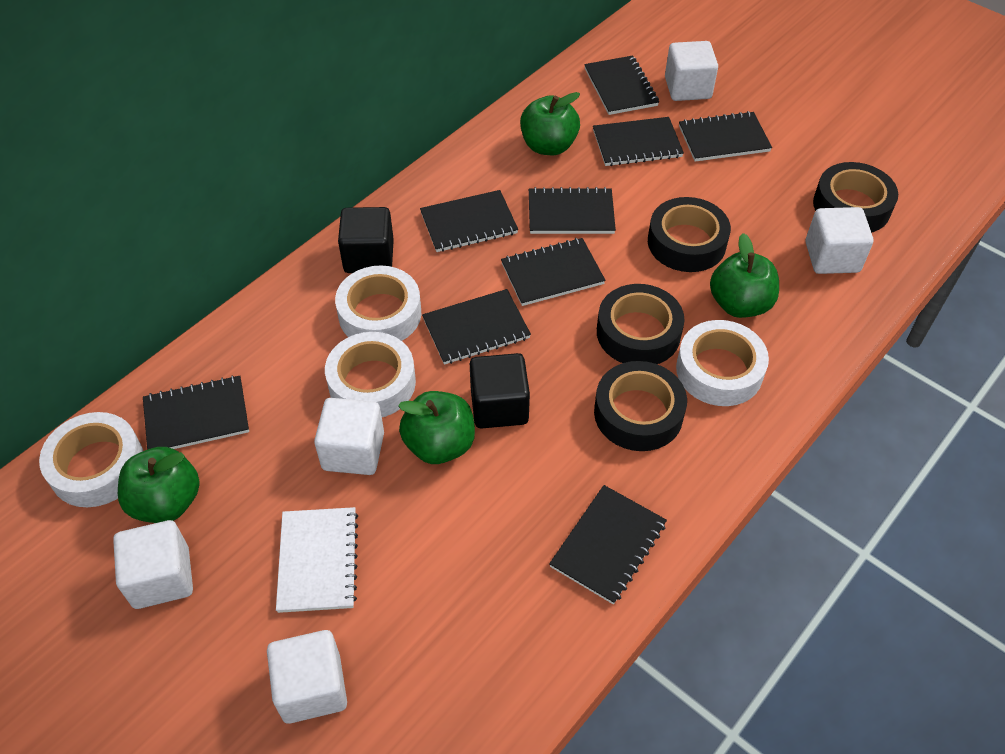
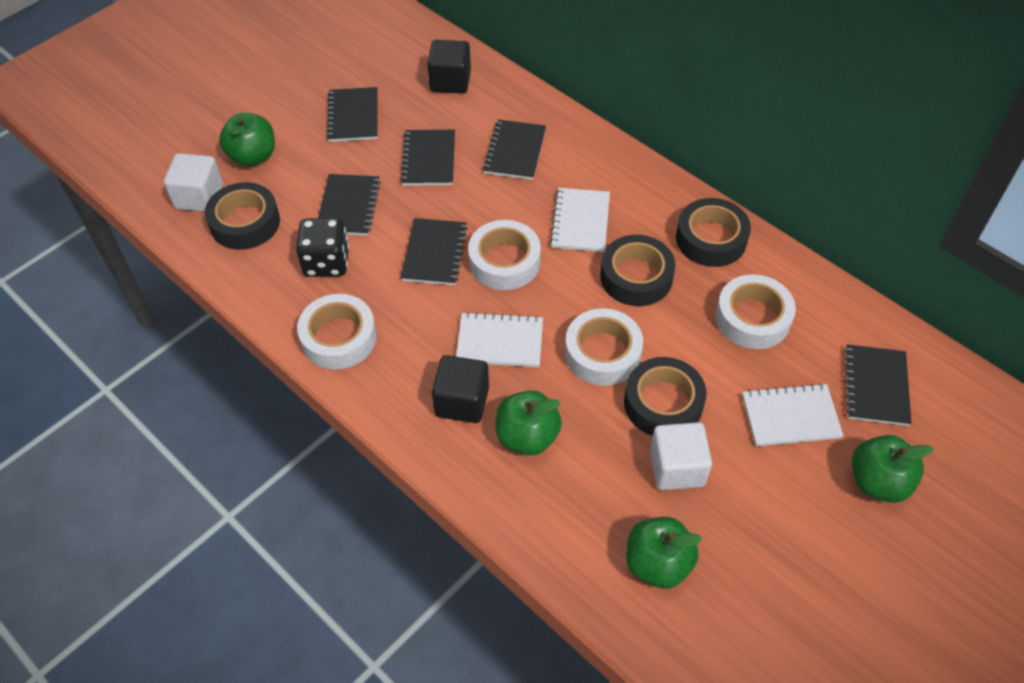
black dice: 0 -> 1
black notebook: 9 -> 6
white cube: 5 -> 2
white notebook: 1 -> 3

